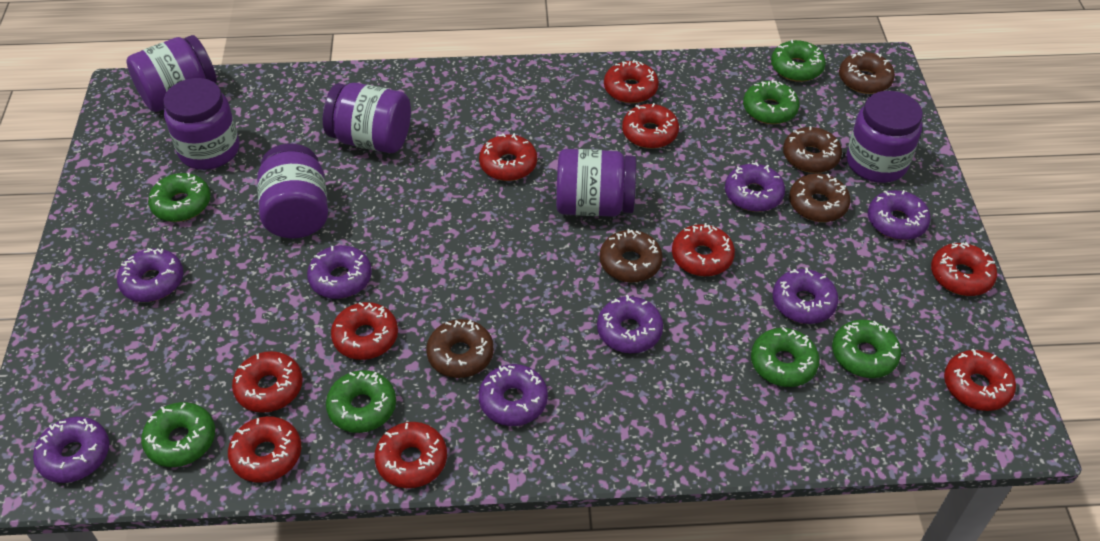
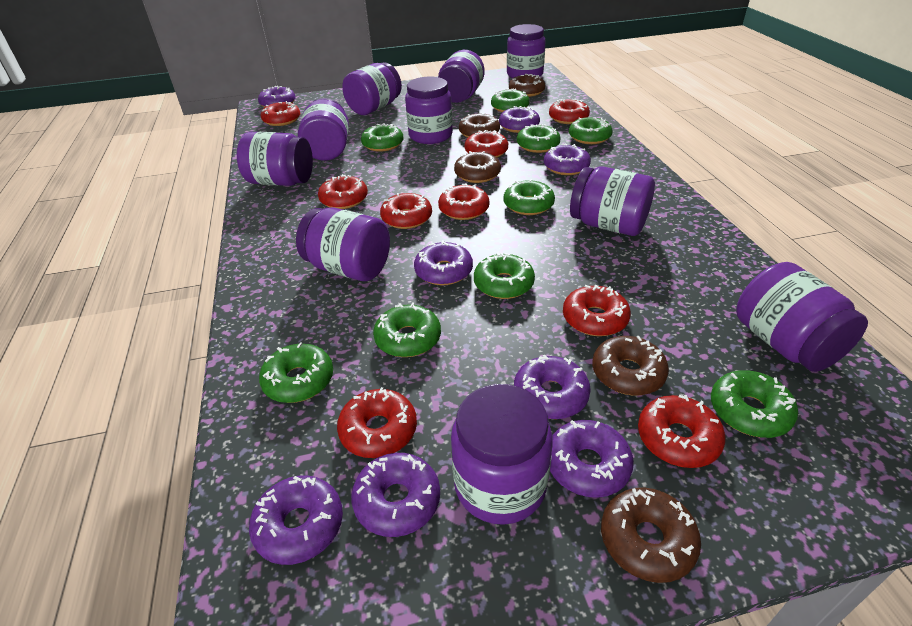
green donut: 7 -> 9
purple jar: 6 -> 10
red donut: 10 -> 9

